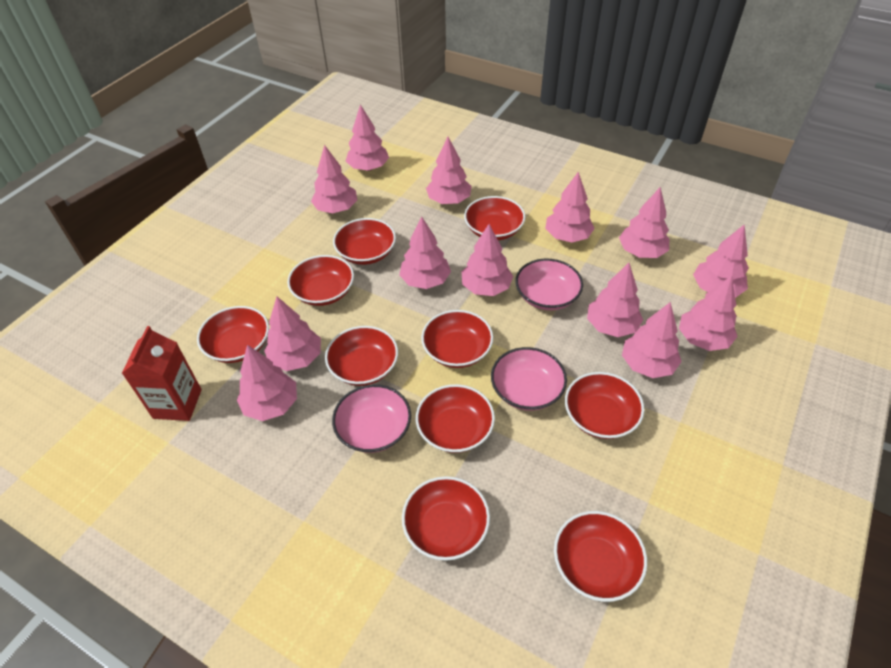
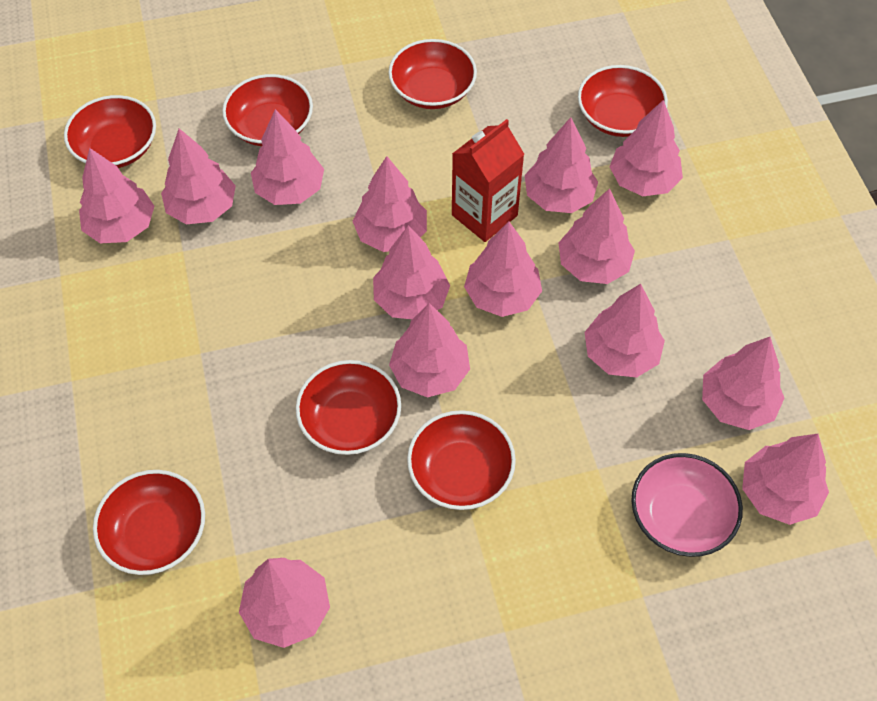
pink bowl: 3 -> 1
pink tree: 13 -> 14
red bowl: 10 -> 7

